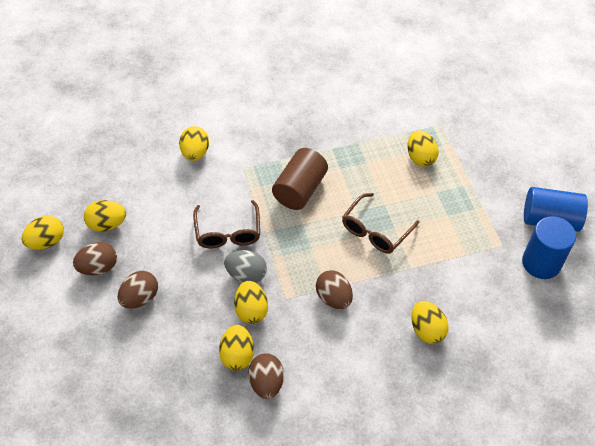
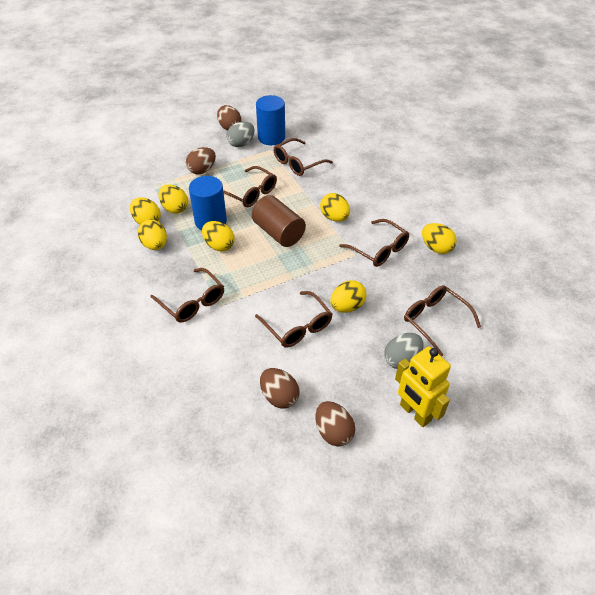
brown glasses: 2 -> 6
grey egg: 1 -> 2
yellow robot: 0 -> 1

